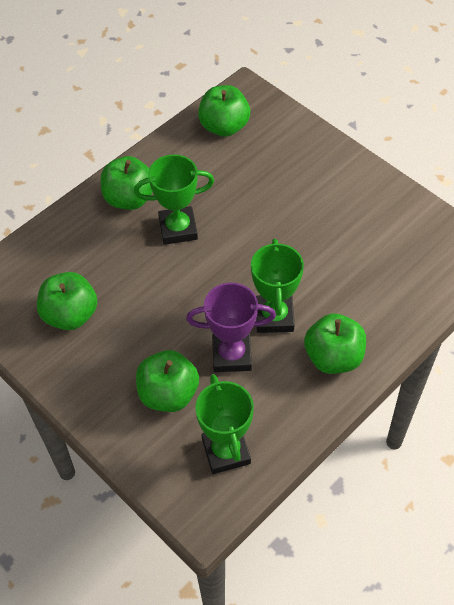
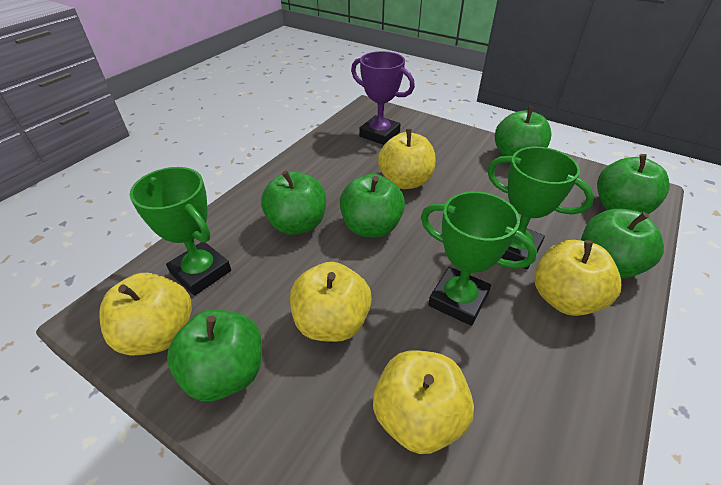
green apple: 5 -> 6
yellow apple: 0 -> 5

